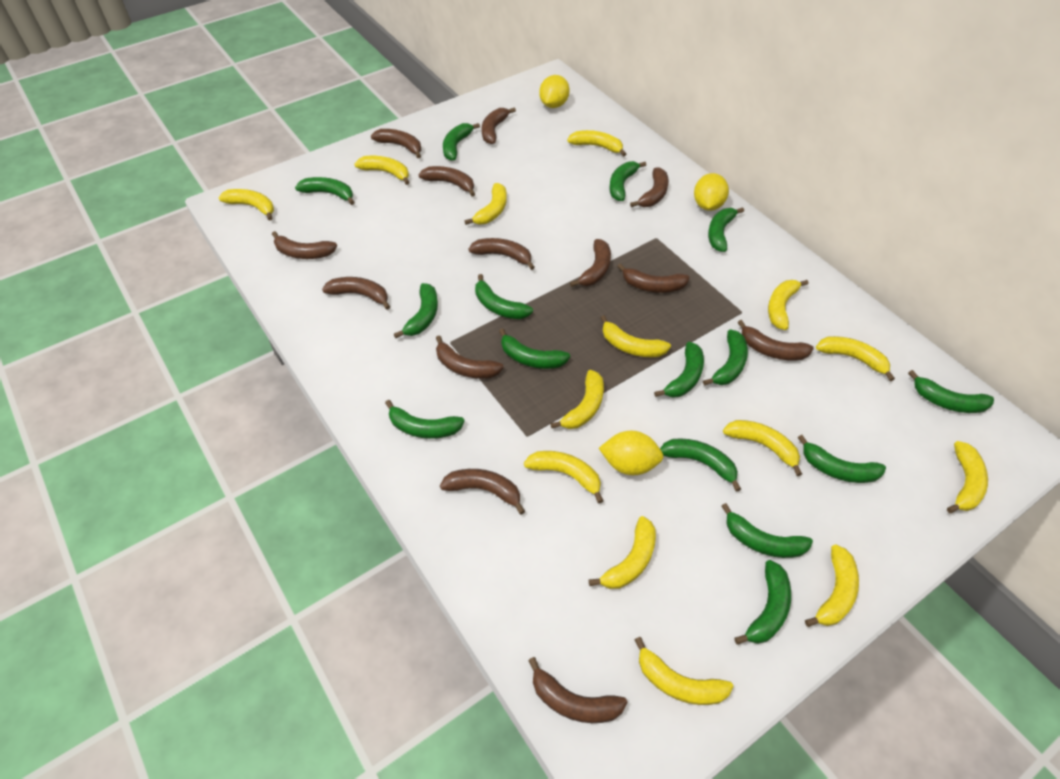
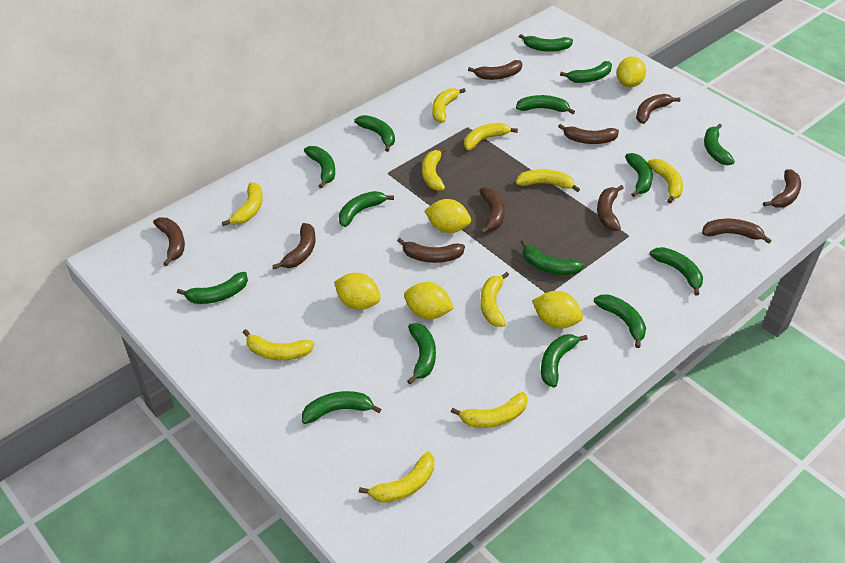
brown banana: 13 -> 10
yellow banana: 14 -> 10
yellow lemon: 3 -> 5

